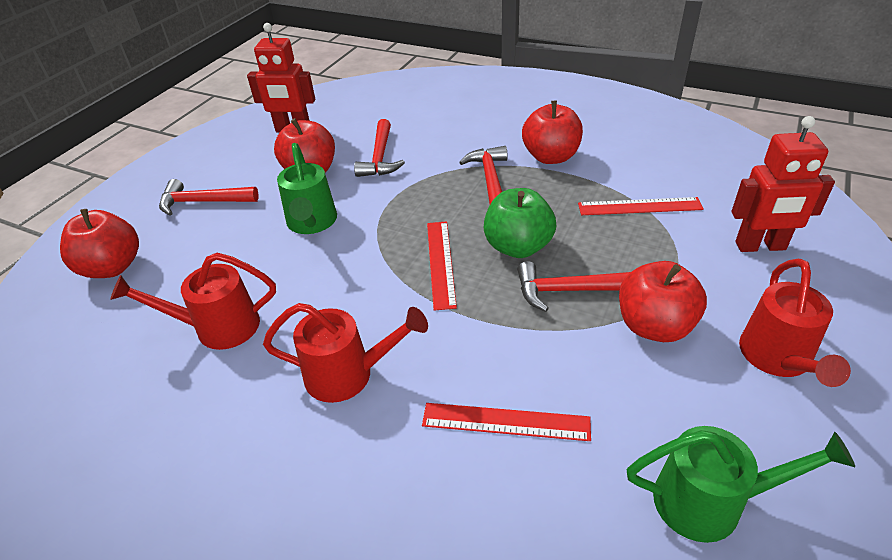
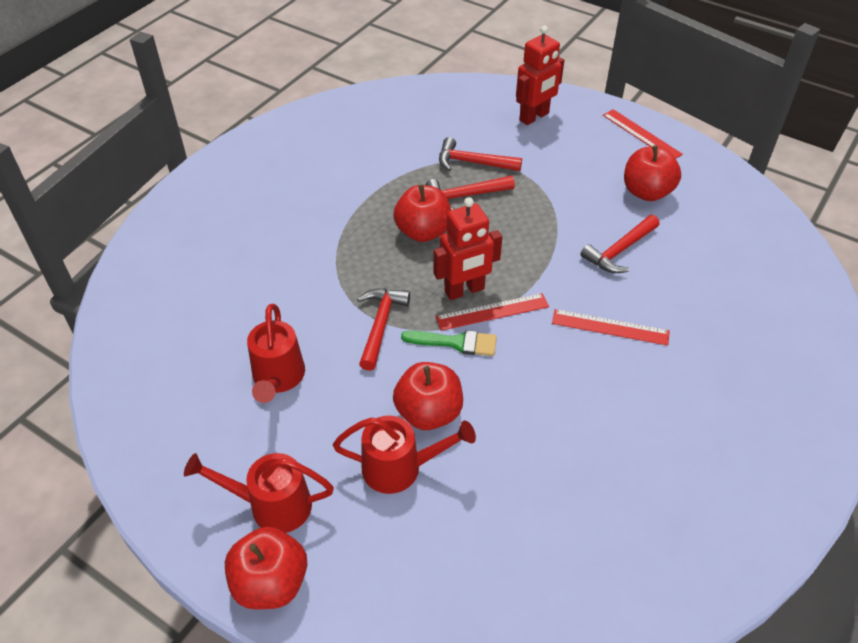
green apple: 1 -> 0
green brush: 0 -> 1
green watering can: 2 -> 0

